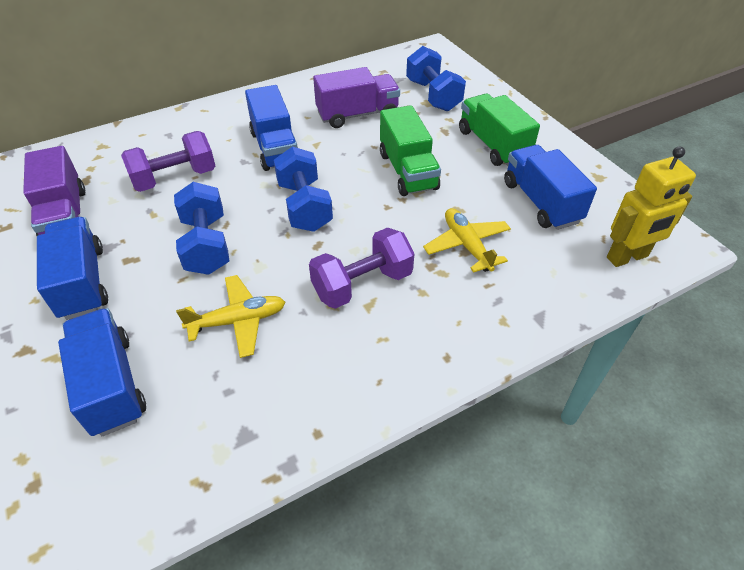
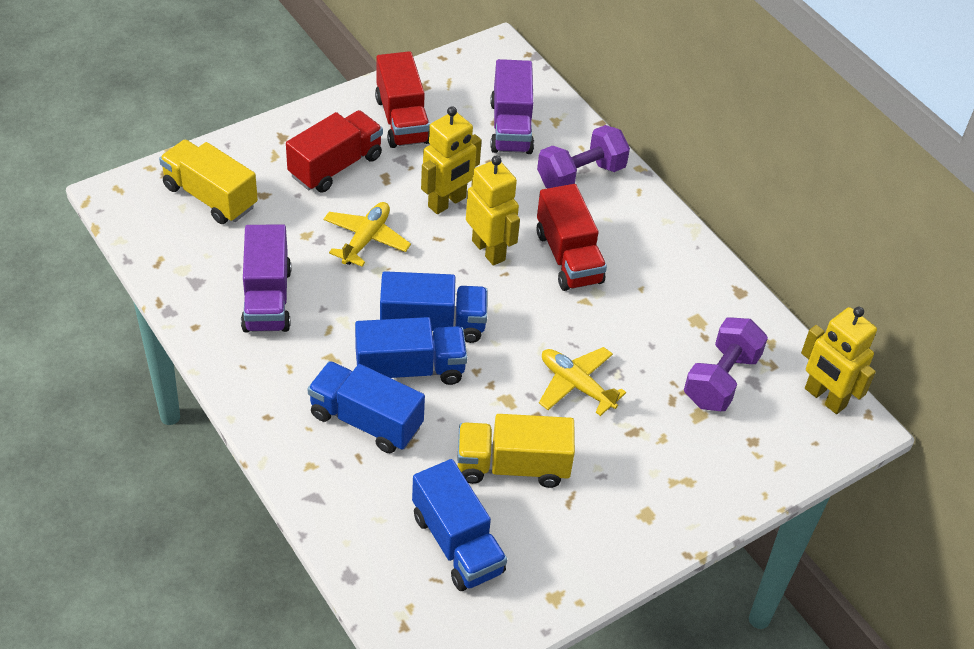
blue dumbbell: 3 -> 0
green truck: 2 -> 0
red truck: 0 -> 3
yellow robot: 1 -> 3
yellow truck: 0 -> 2

